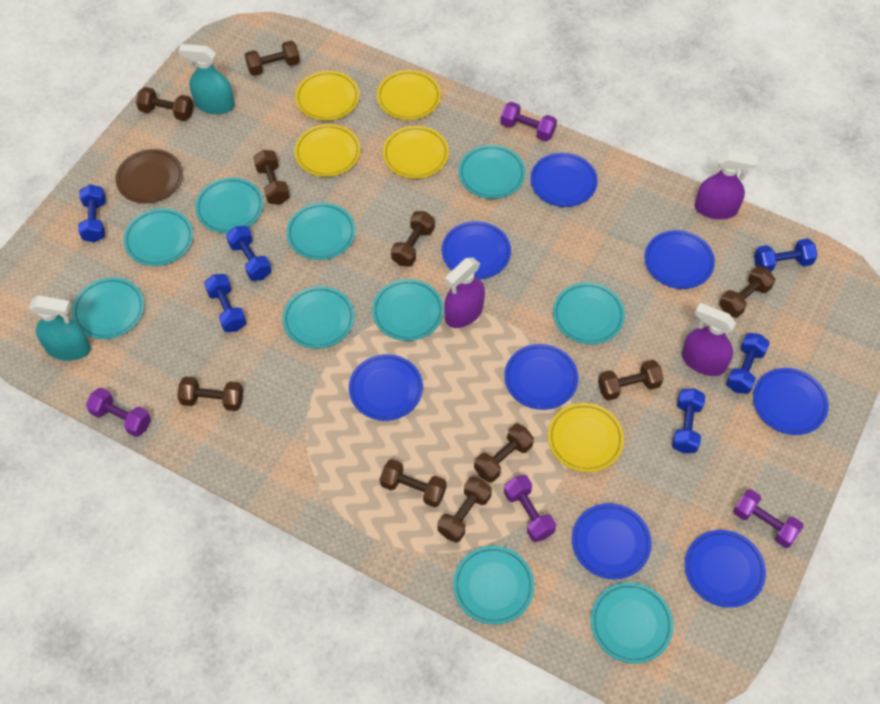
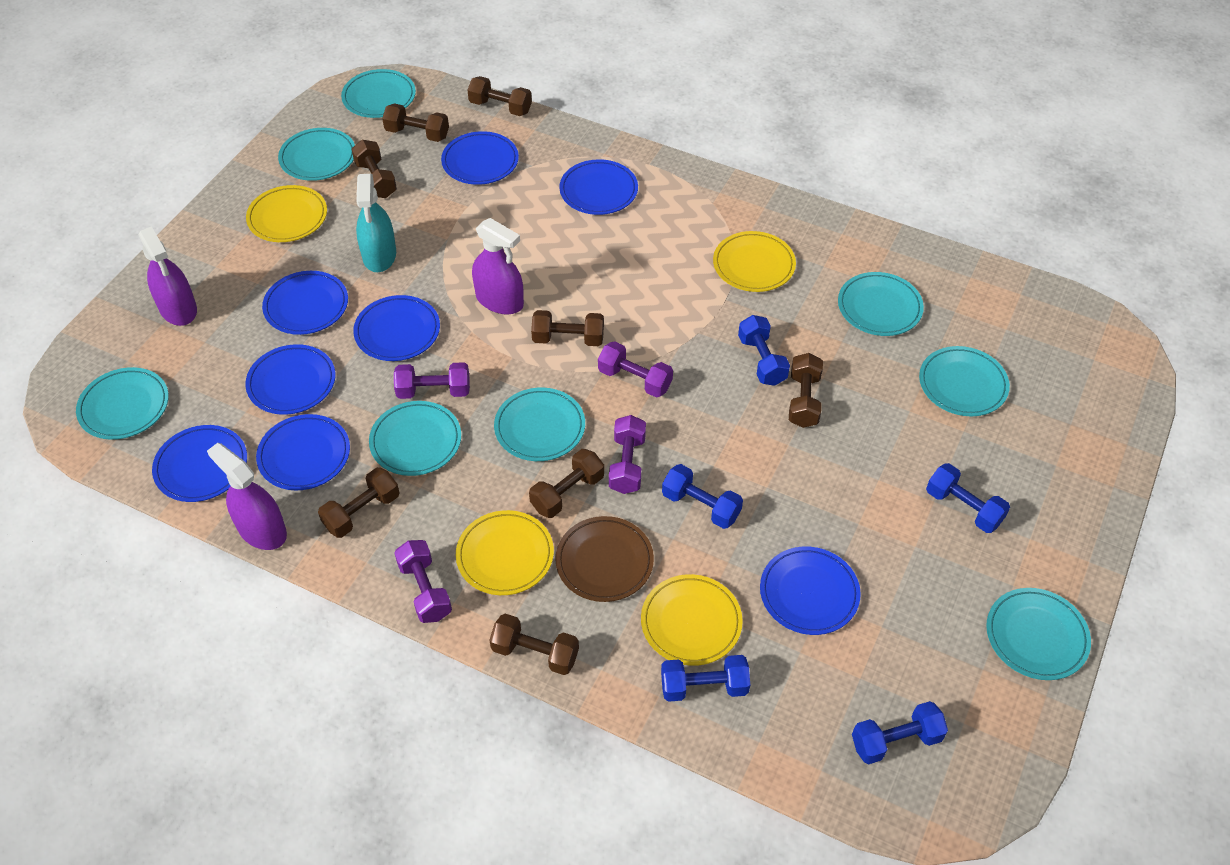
blue dumbbell: 6 -> 5
brown dumbbell: 10 -> 8
turquoise plate: 10 -> 8
turquoise spray bottle: 2 -> 1
yellow plate: 5 -> 4

